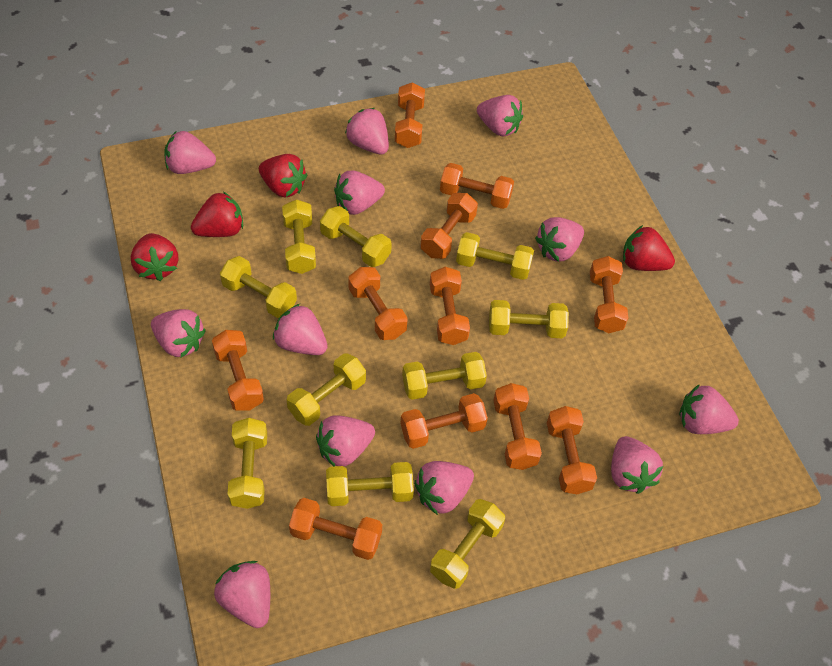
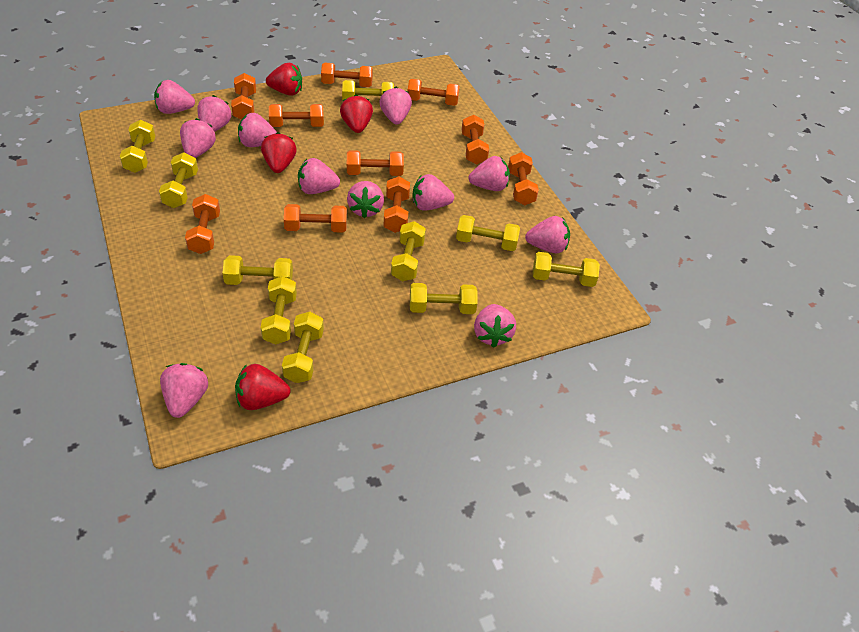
orange dumbbell: 11 -> 10

